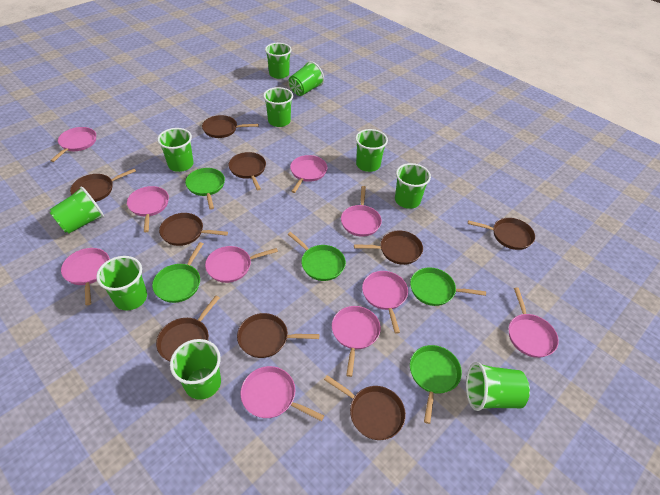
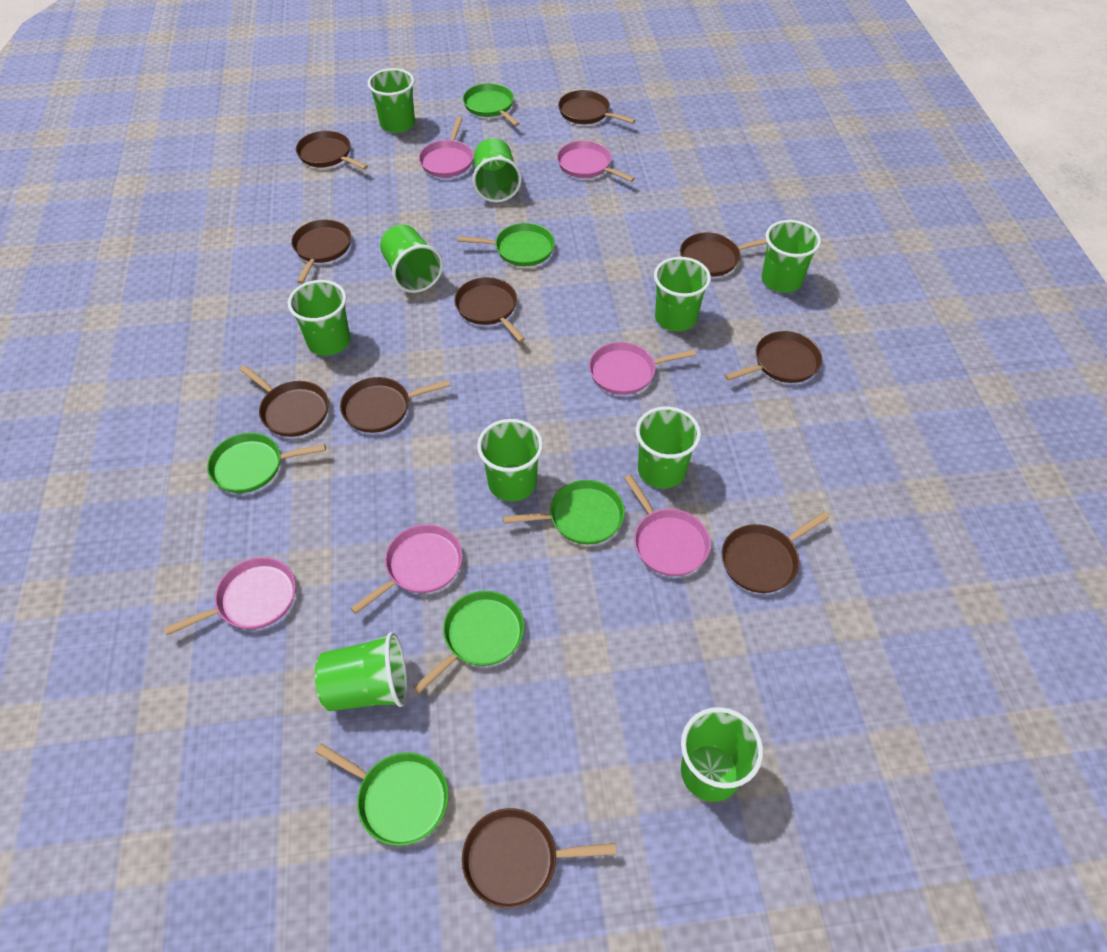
brown pan: 9 -> 10
green pan: 5 -> 6
pink pan: 10 -> 6

